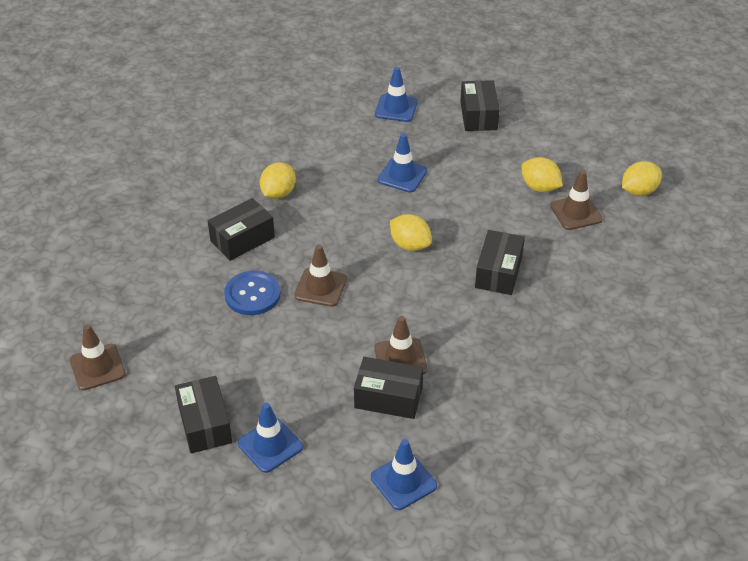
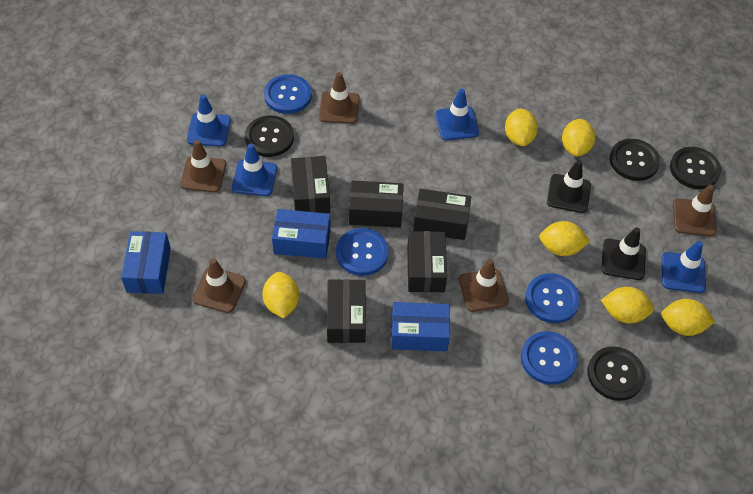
black button: 0 -> 4
black traffic cone: 0 -> 2
blue box: 0 -> 3
blue button: 1 -> 4
brown traffic cone: 4 -> 5
yellow lemon: 4 -> 6

